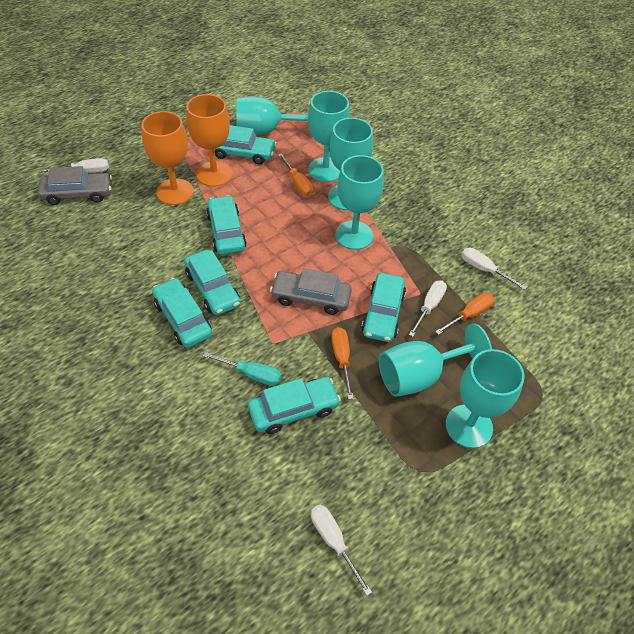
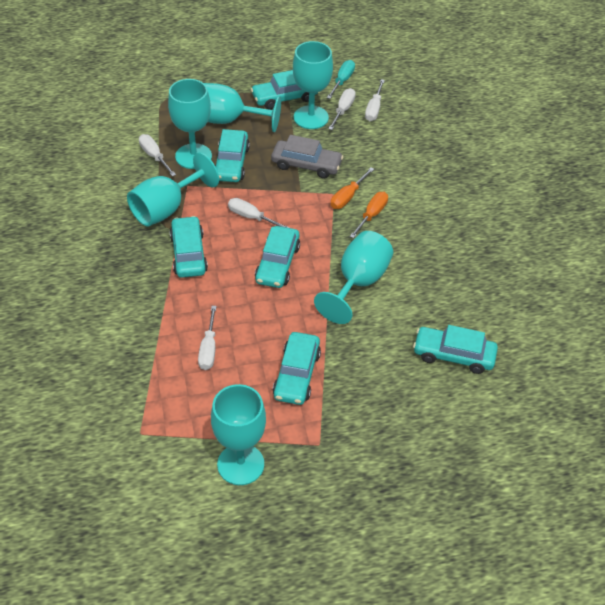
grey car: 2 -> 1
orange goblet: 2 -> 0
orange screwdriver: 3 -> 2
white screwdriver: 4 -> 5

